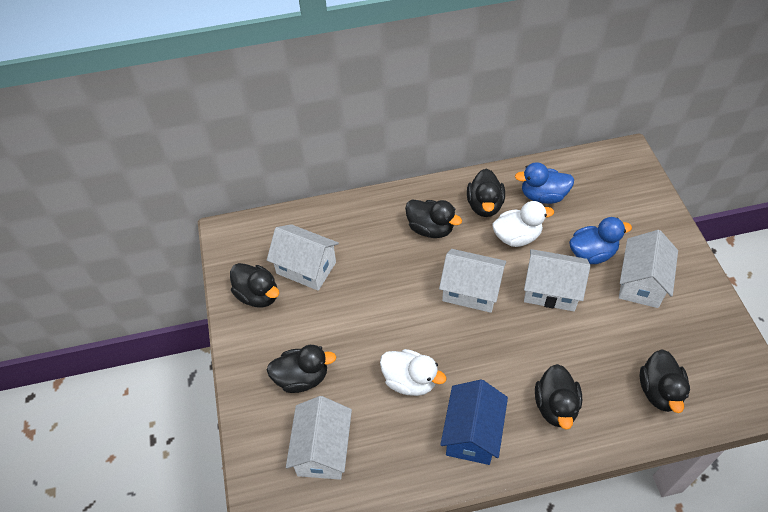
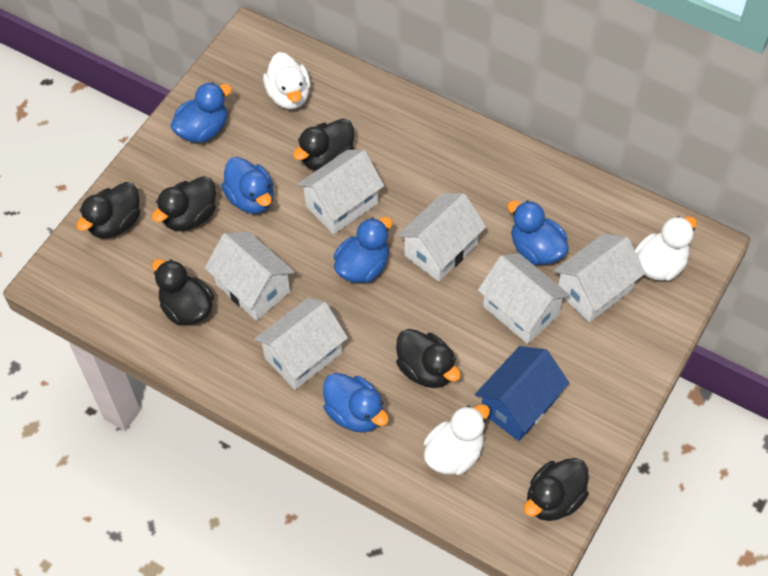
blue duck: 2 -> 5
white duck: 2 -> 3
white house: 5 -> 6

